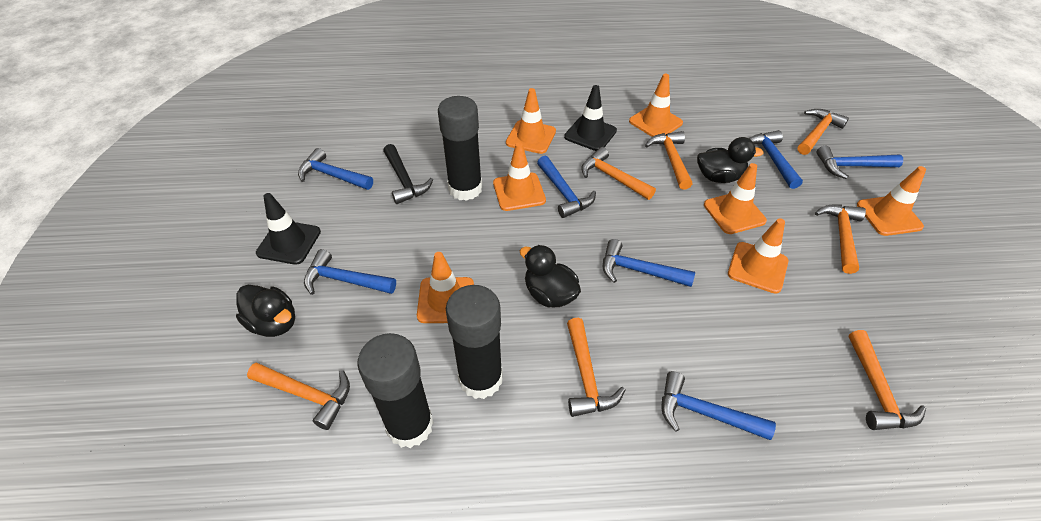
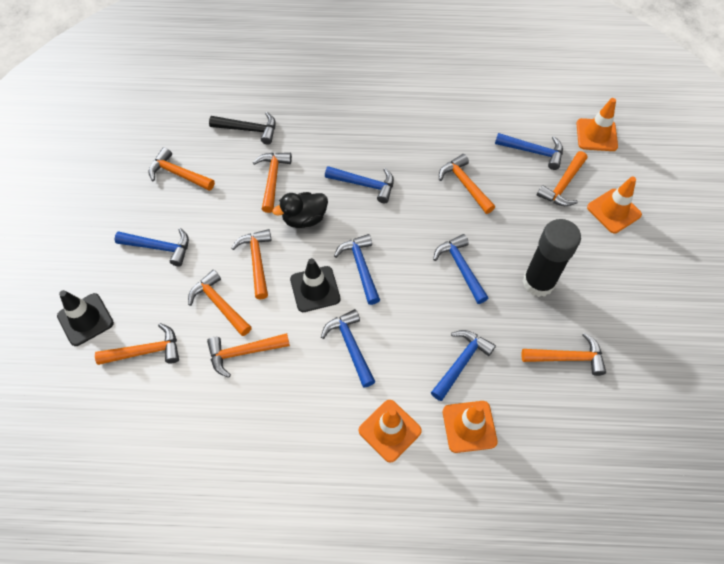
black duck: 3 -> 1
black glue stick: 3 -> 1
orange hammer: 7 -> 9
orange traffic cone: 7 -> 4

